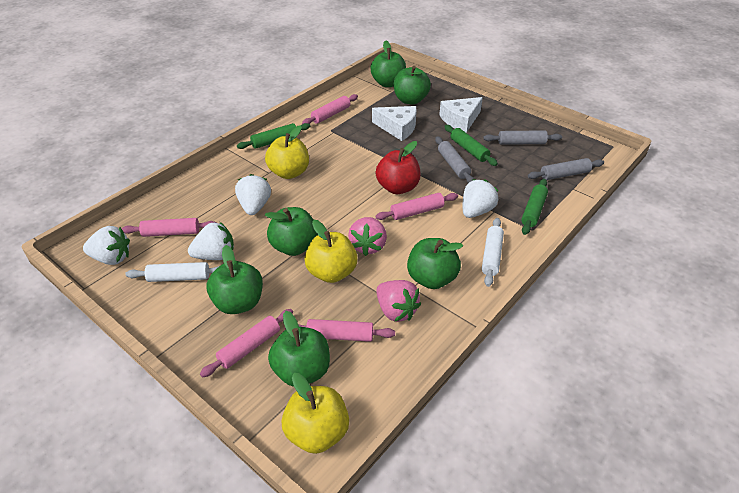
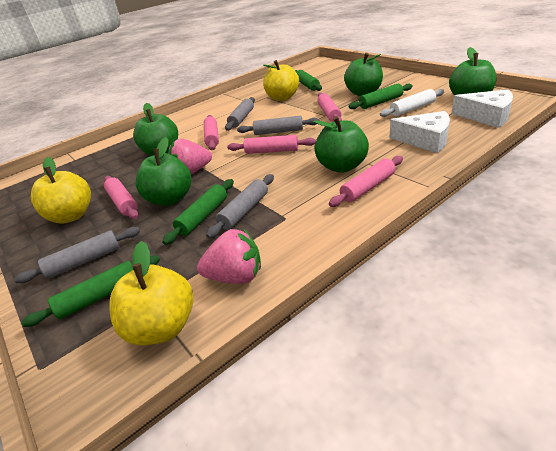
green apple: 6 -> 5
green rolling pin: 3 -> 4
grey rolling pin: 3 -> 4
red apple: 1 -> 0
white rolling pin: 2 -> 1
white strawberry: 4 -> 0

